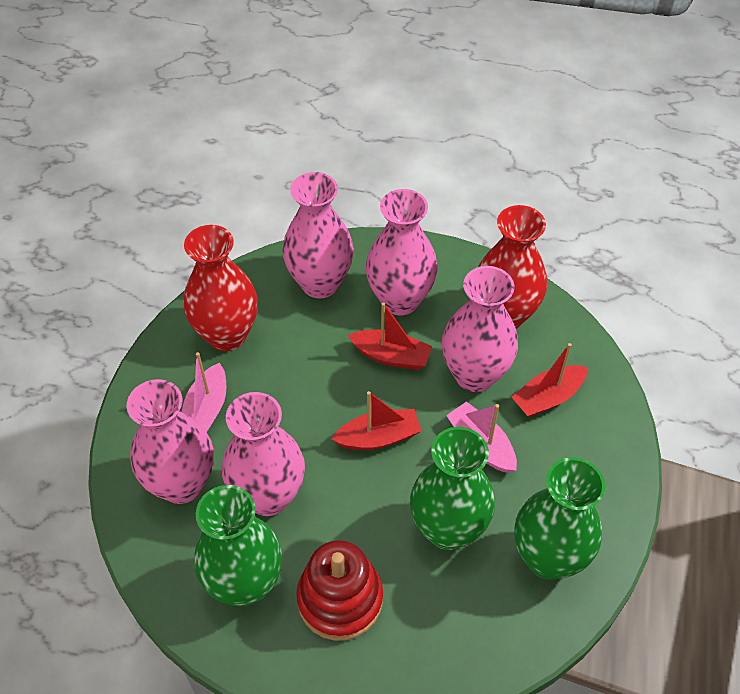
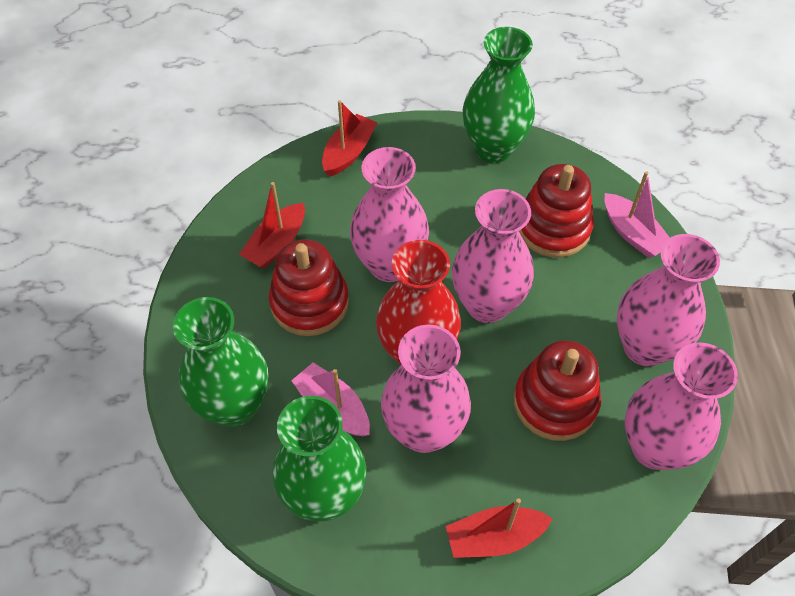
red stacking toy: 1 -> 3
red vase: 2 -> 1

